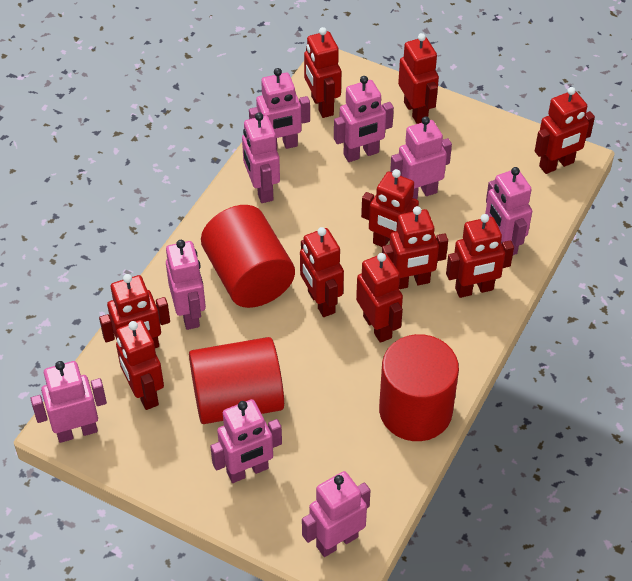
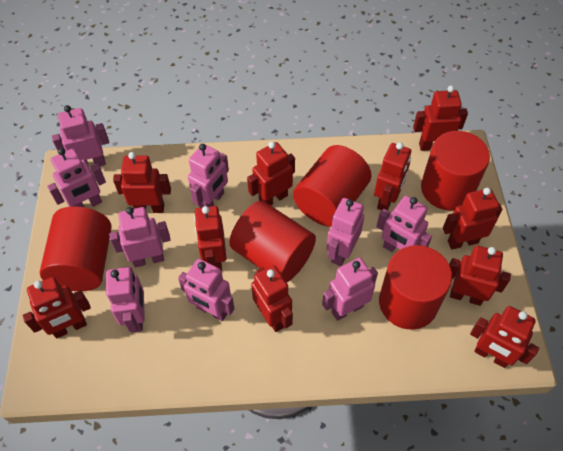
red cylinder: 3 -> 5

